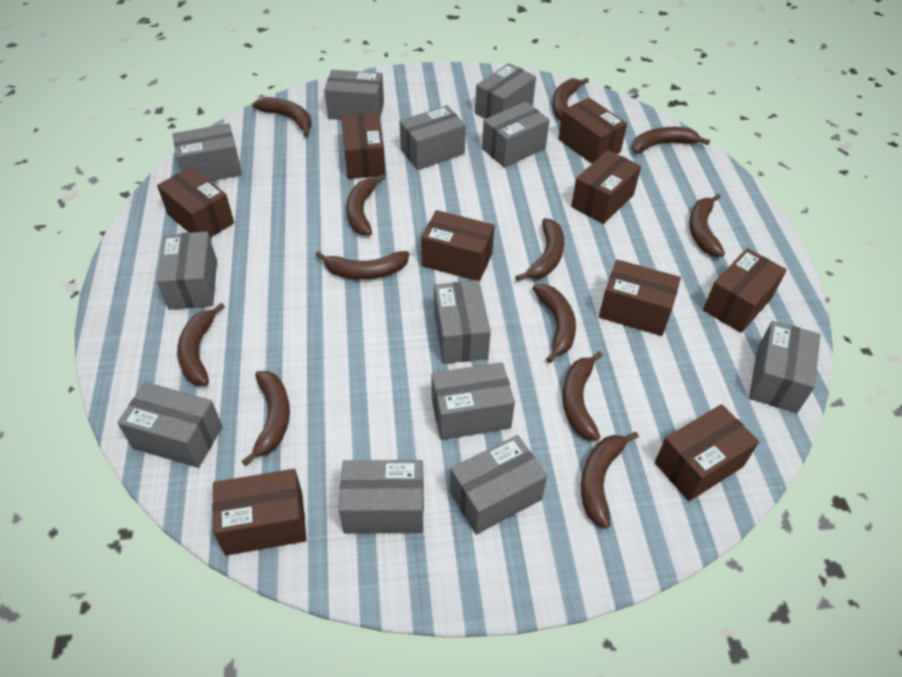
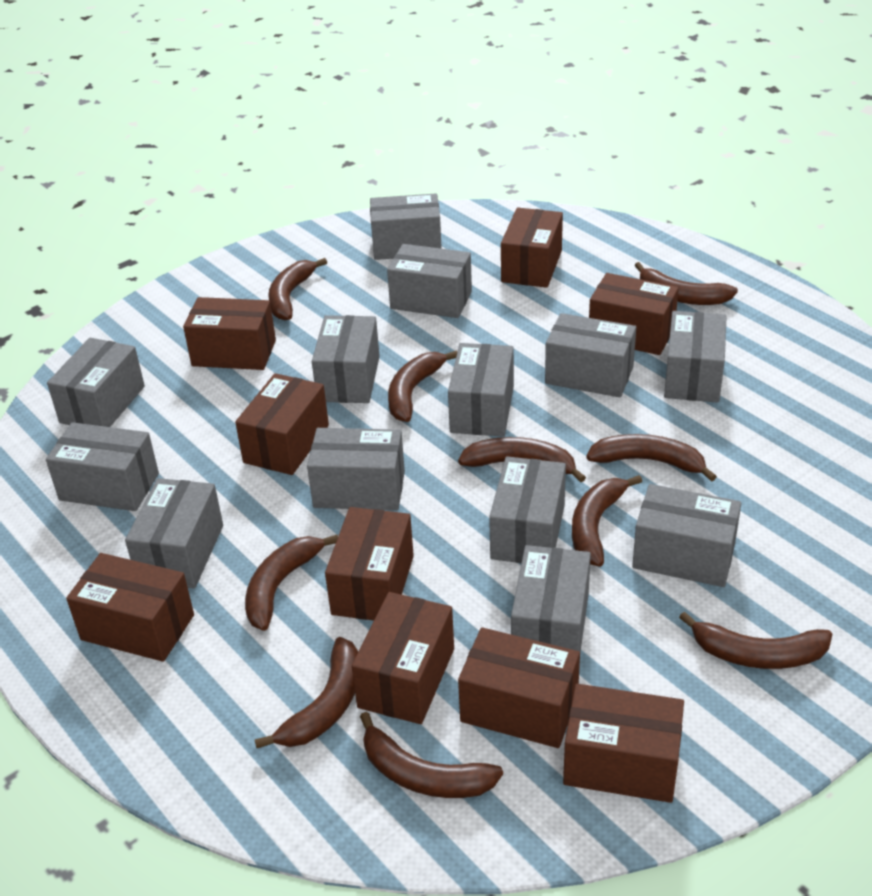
brown banana: 12 -> 10
grey box: 12 -> 13

